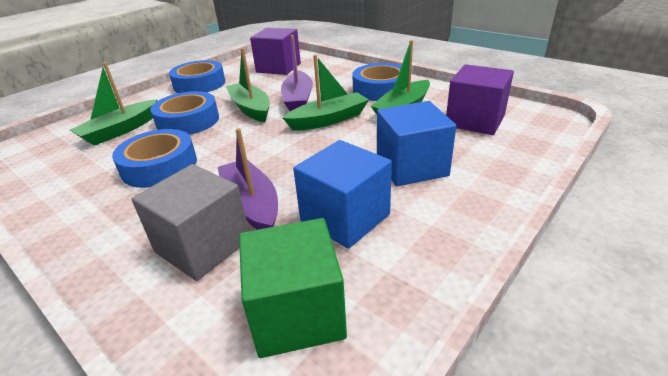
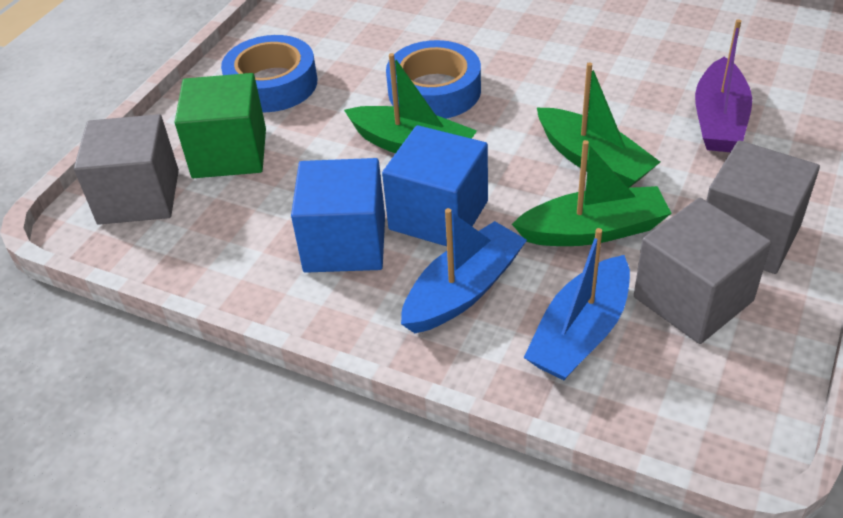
blue boat: 0 -> 2
blue tape: 4 -> 2
green boat: 4 -> 3
grey cube: 1 -> 3
purple boat: 2 -> 1
purple cube: 2 -> 0

